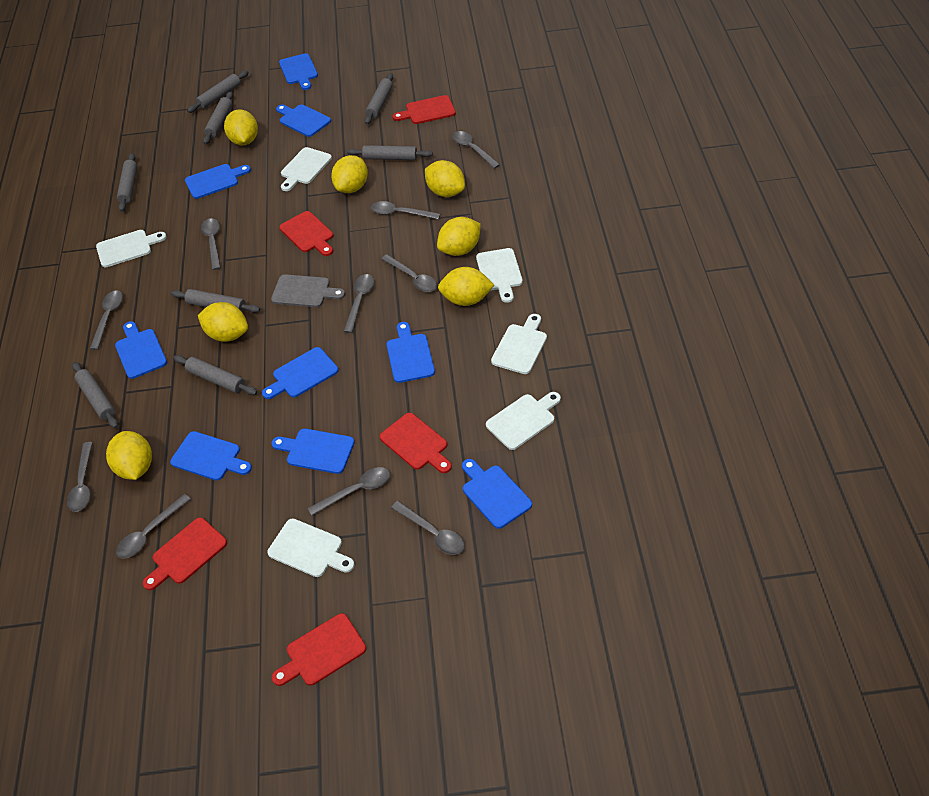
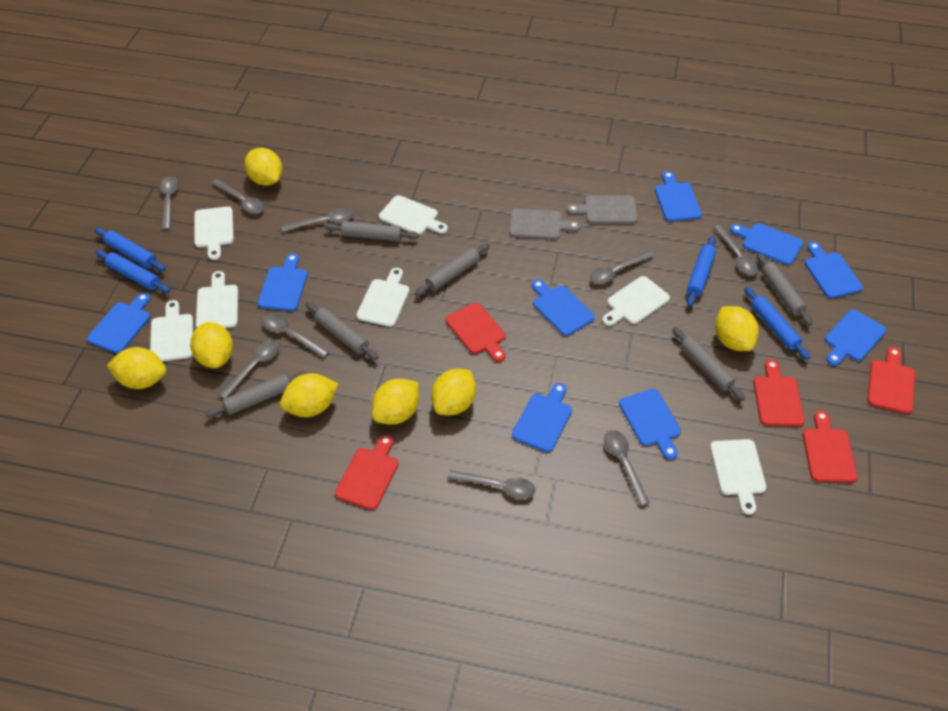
blue rolling pin: 0 -> 4
grey cutting board: 1 -> 2
grey rolling pin: 8 -> 6
grey spoon: 10 -> 9
white cutting board: 6 -> 7

